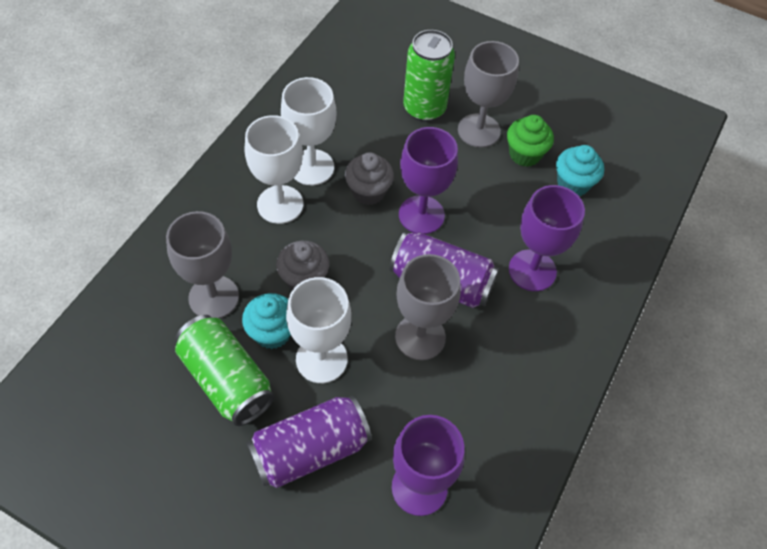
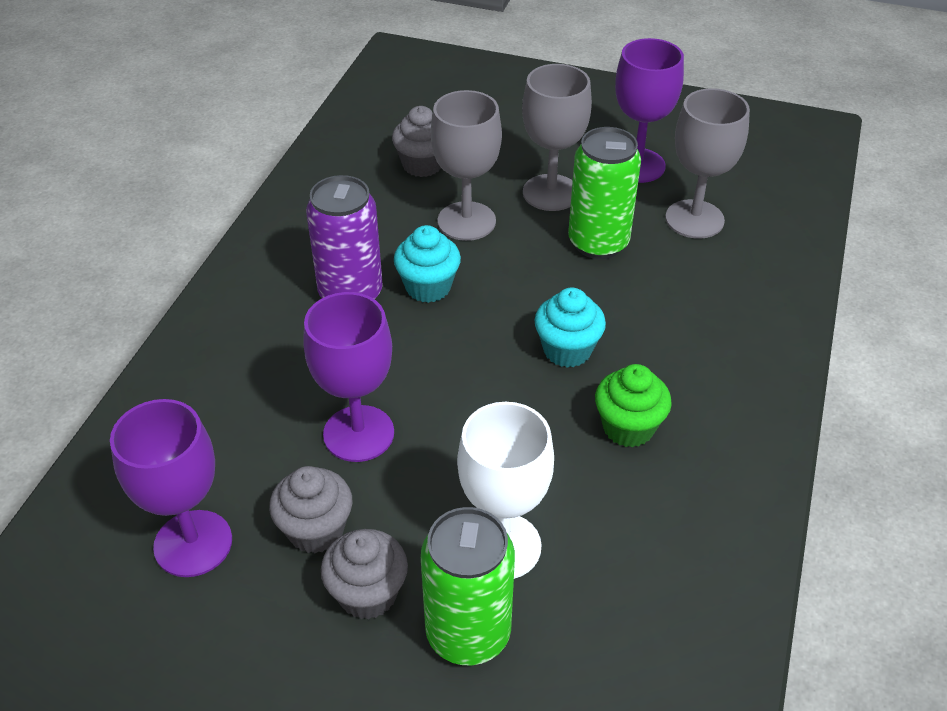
grey cupcake: 2 -> 3
purple can: 2 -> 1
white goblet: 3 -> 1

